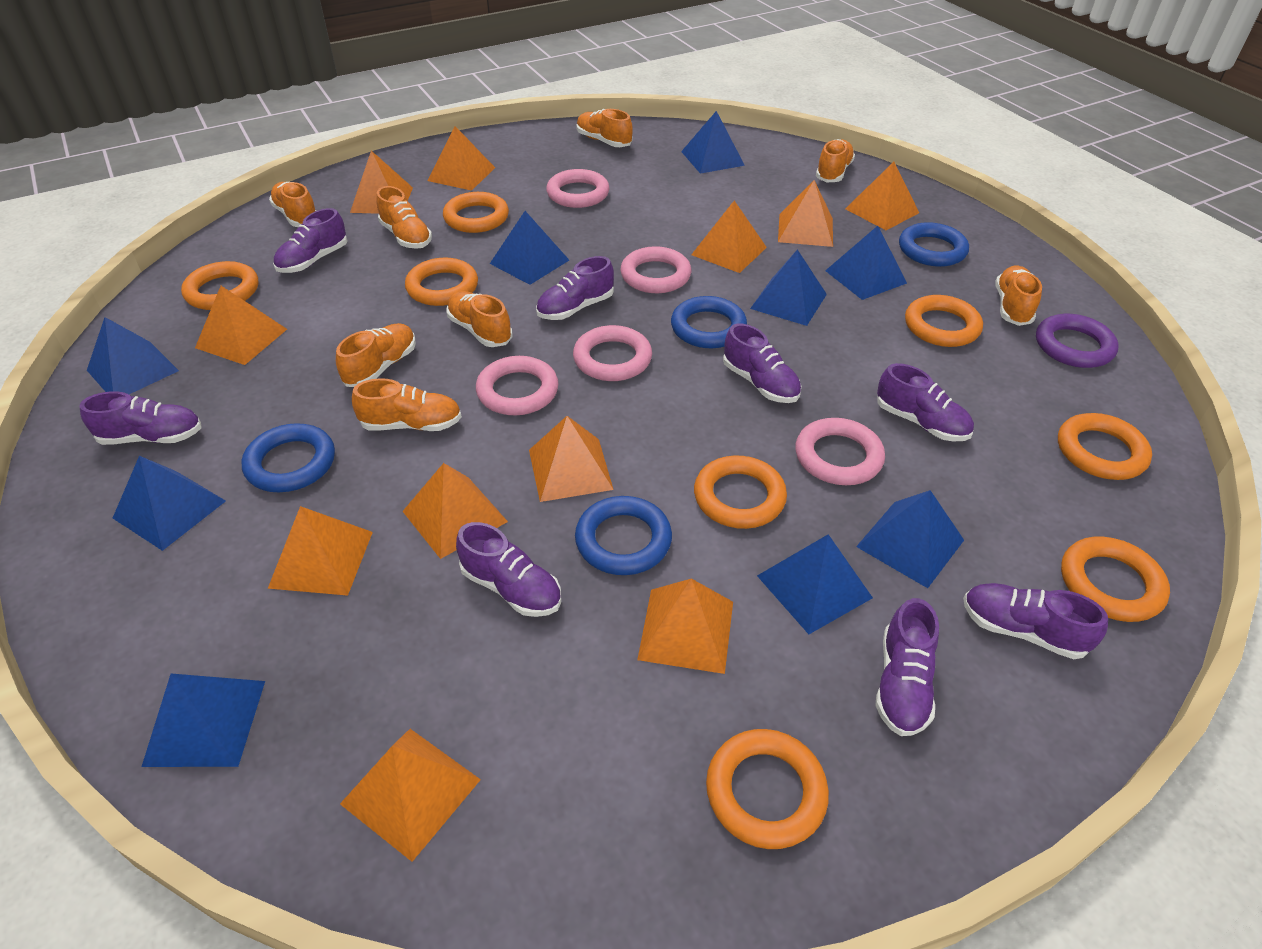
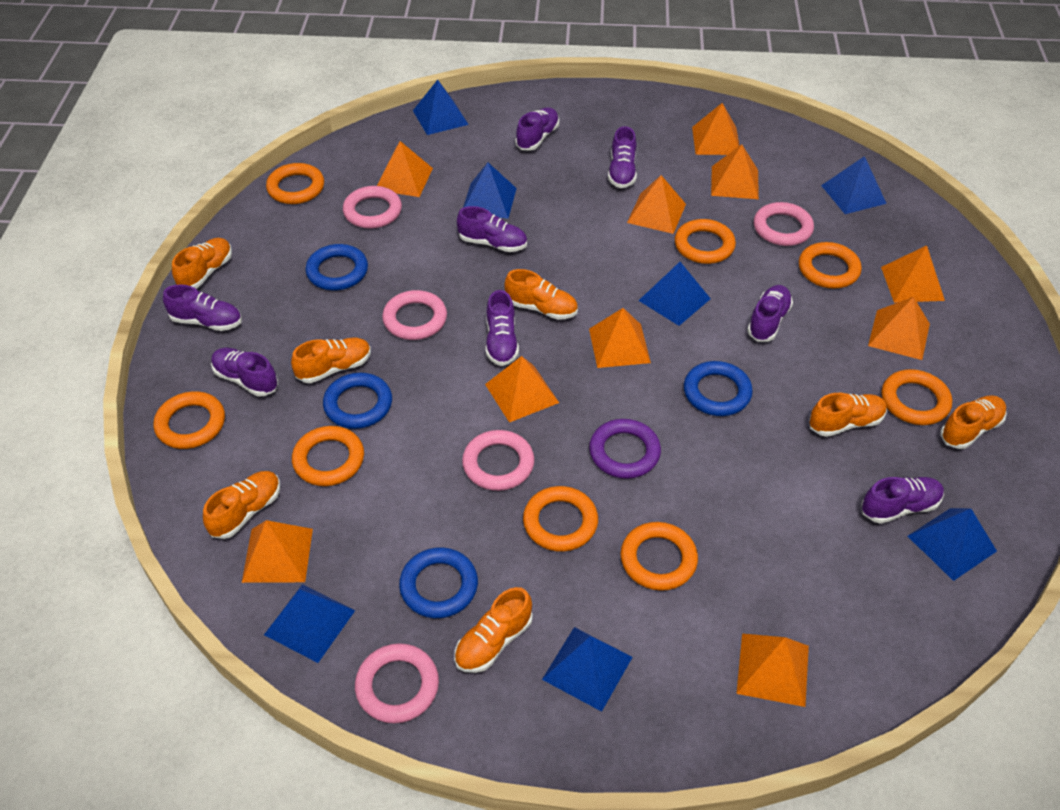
blue pyramid: 9 -> 7
orange pyramid: 11 -> 10
orange shoe: 8 -> 7

